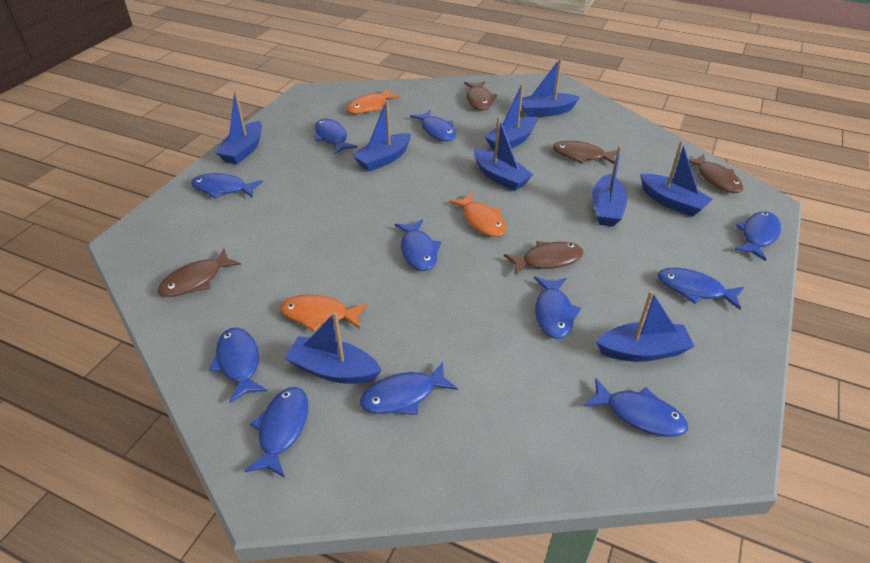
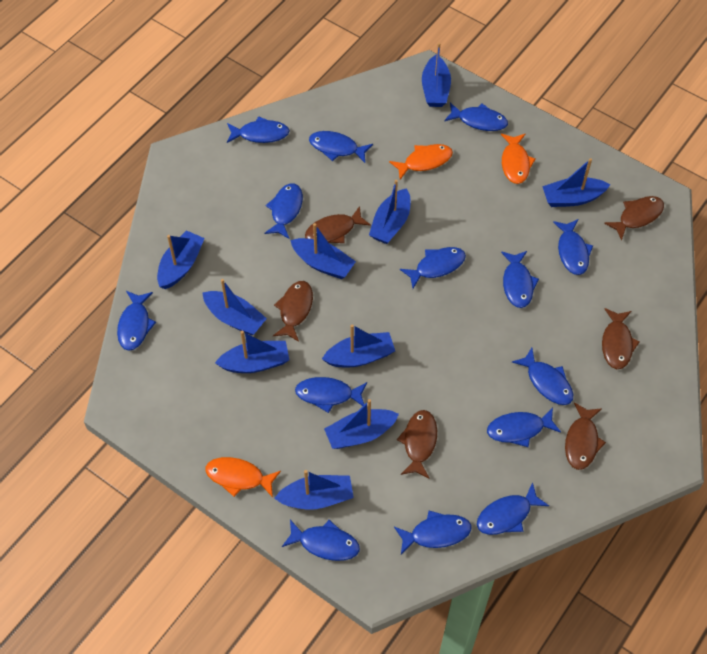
blue boat: 9 -> 10
blue fish: 11 -> 14
brown fish: 5 -> 6

